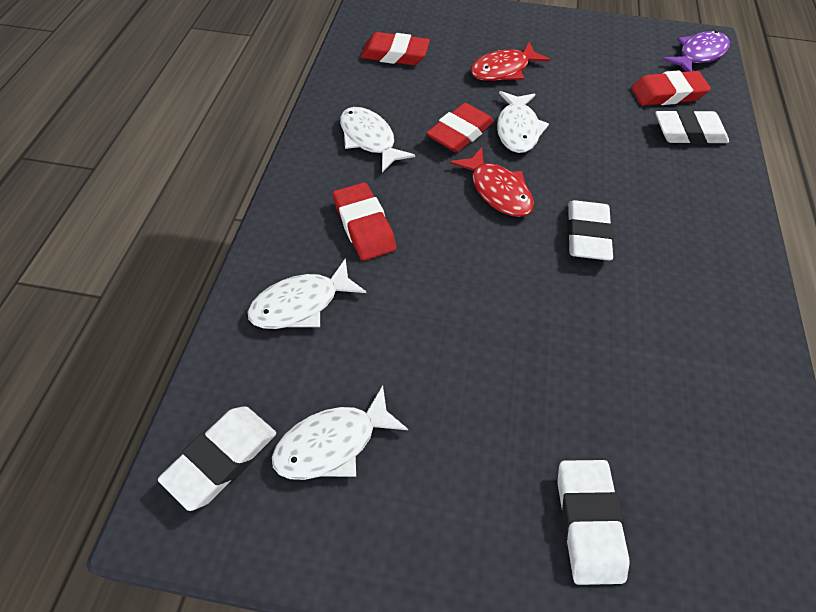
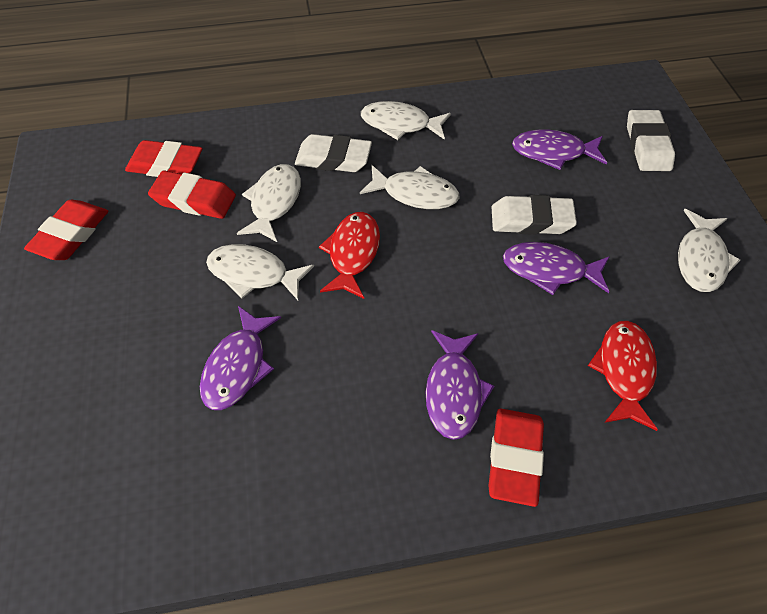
purple fish: 1 -> 4
white eraser: 4 -> 3
white fish: 4 -> 5

